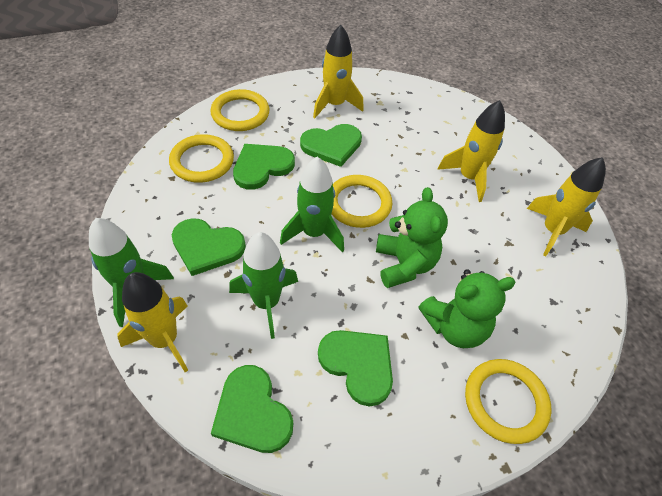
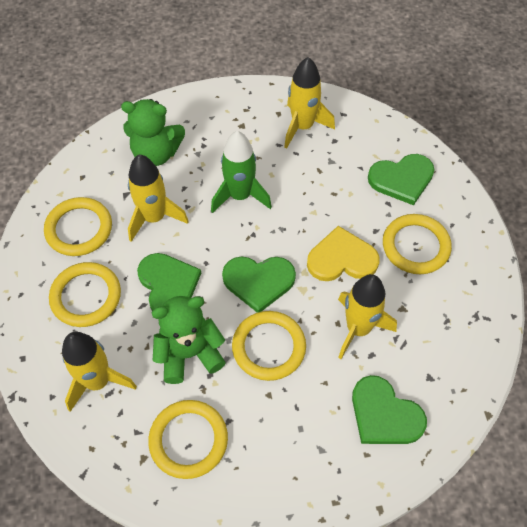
green heart: 5 -> 4
green rocket: 3 -> 1
yellow heart: 0 -> 1
yellow ring: 4 -> 5

